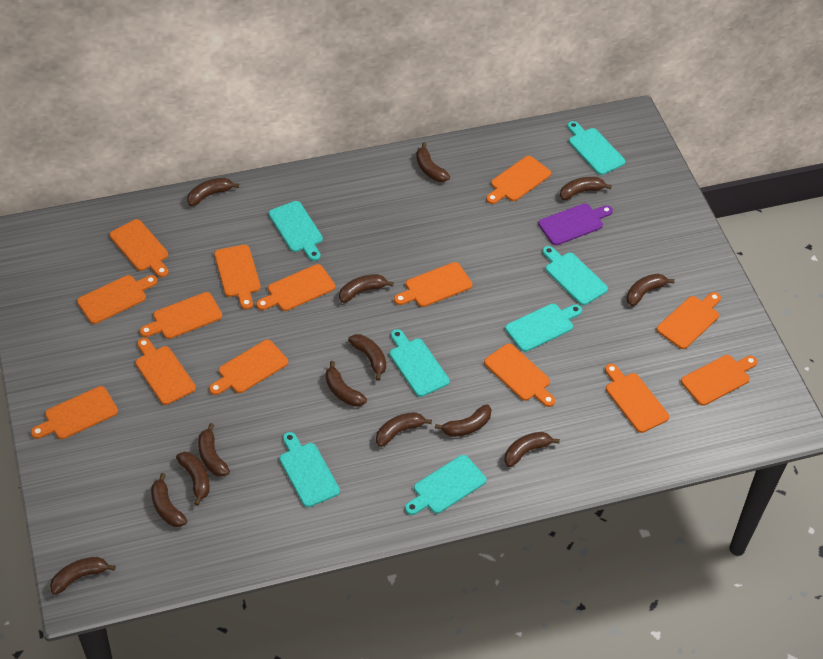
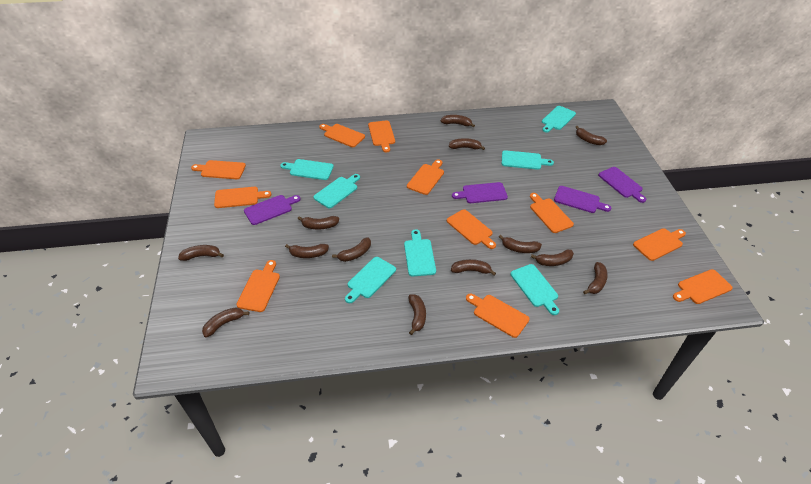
brown banana: 14 -> 13
orange cutting board: 14 -> 11
purple cutting board: 1 -> 4

